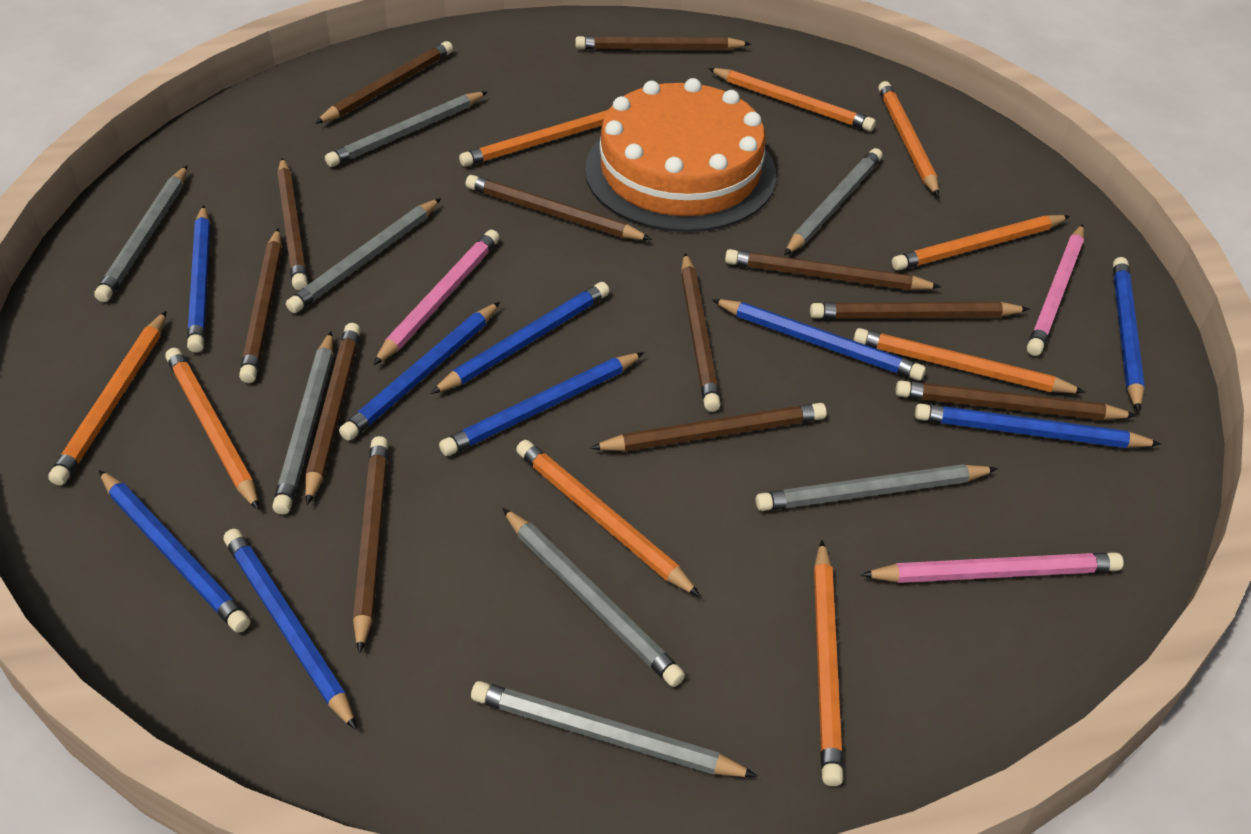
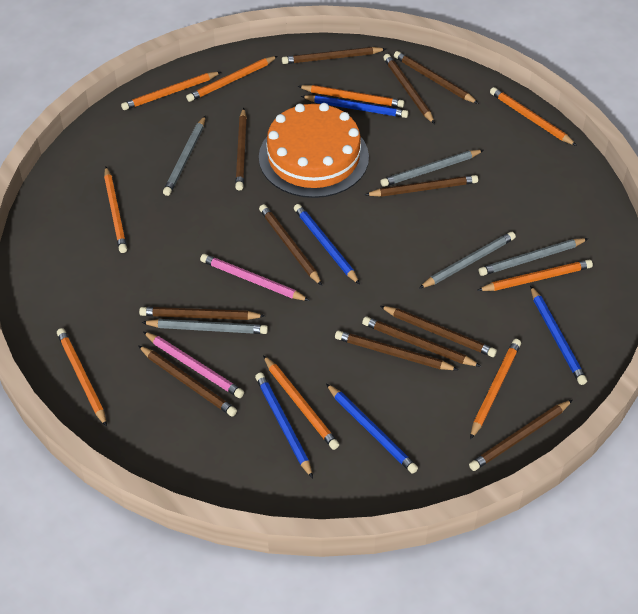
blue pencil: 9 -> 5
grey pencil: 8 -> 5
pink pencil: 3 -> 2

